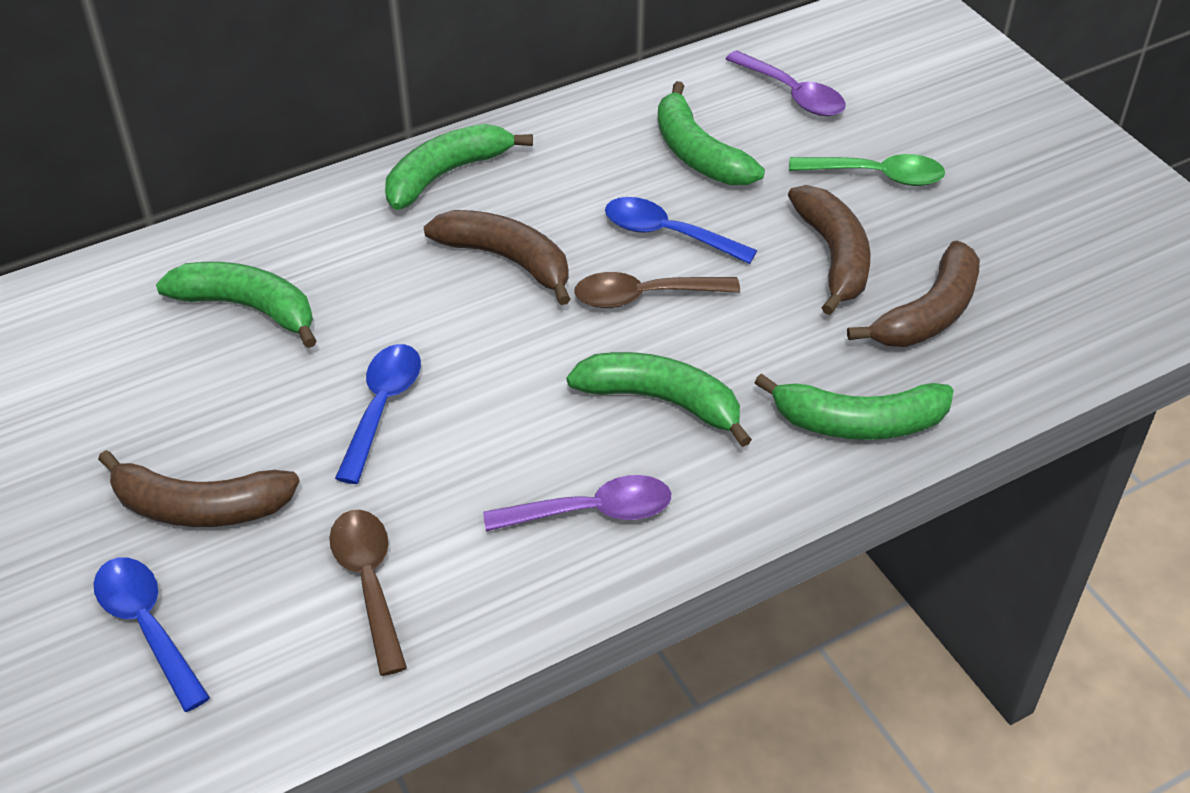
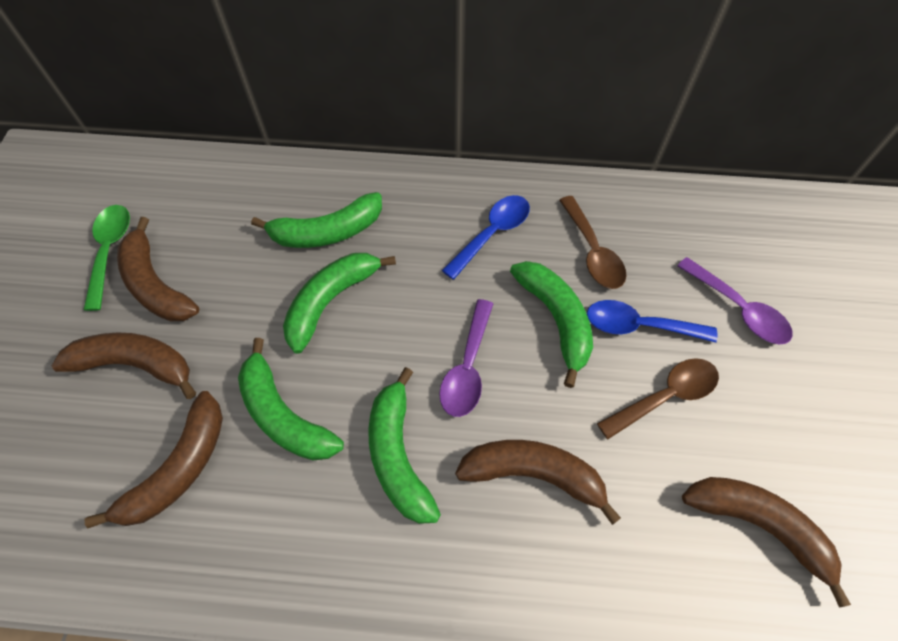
blue spoon: 3 -> 2
brown banana: 4 -> 5

